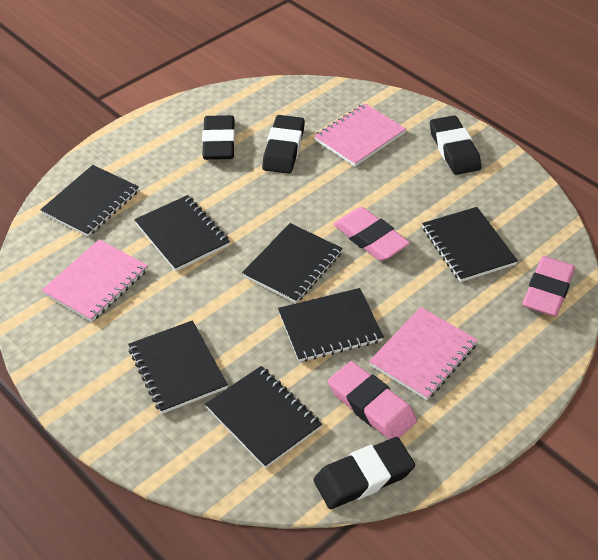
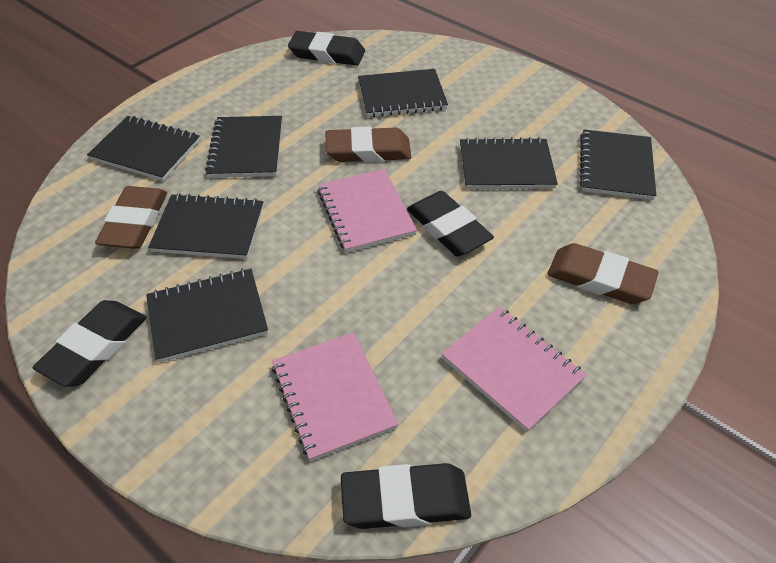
brown eraser: 0 -> 3
pink eraser: 3 -> 0

